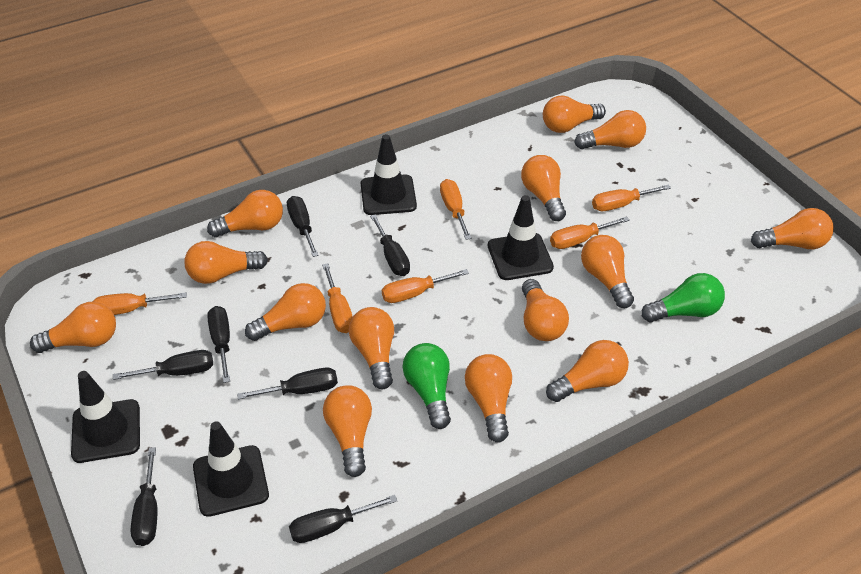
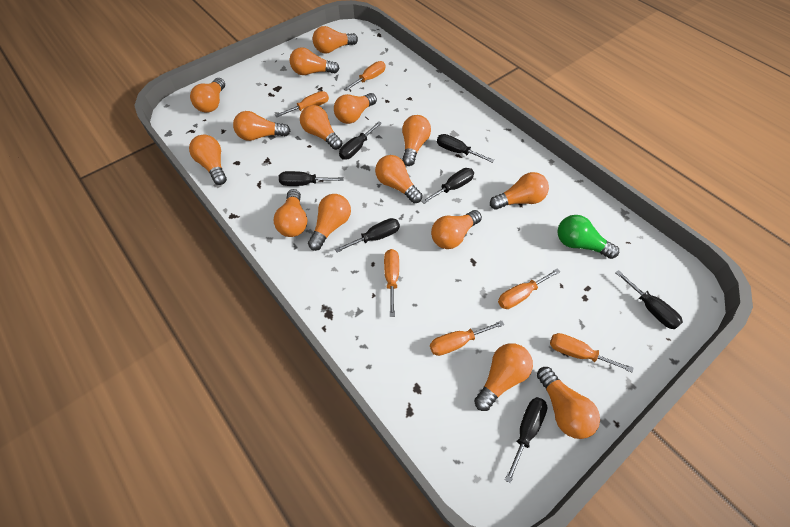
black traffic cone: 4 -> 0
green light bulb: 2 -> 1
orange light bulb: 14 -> 15

